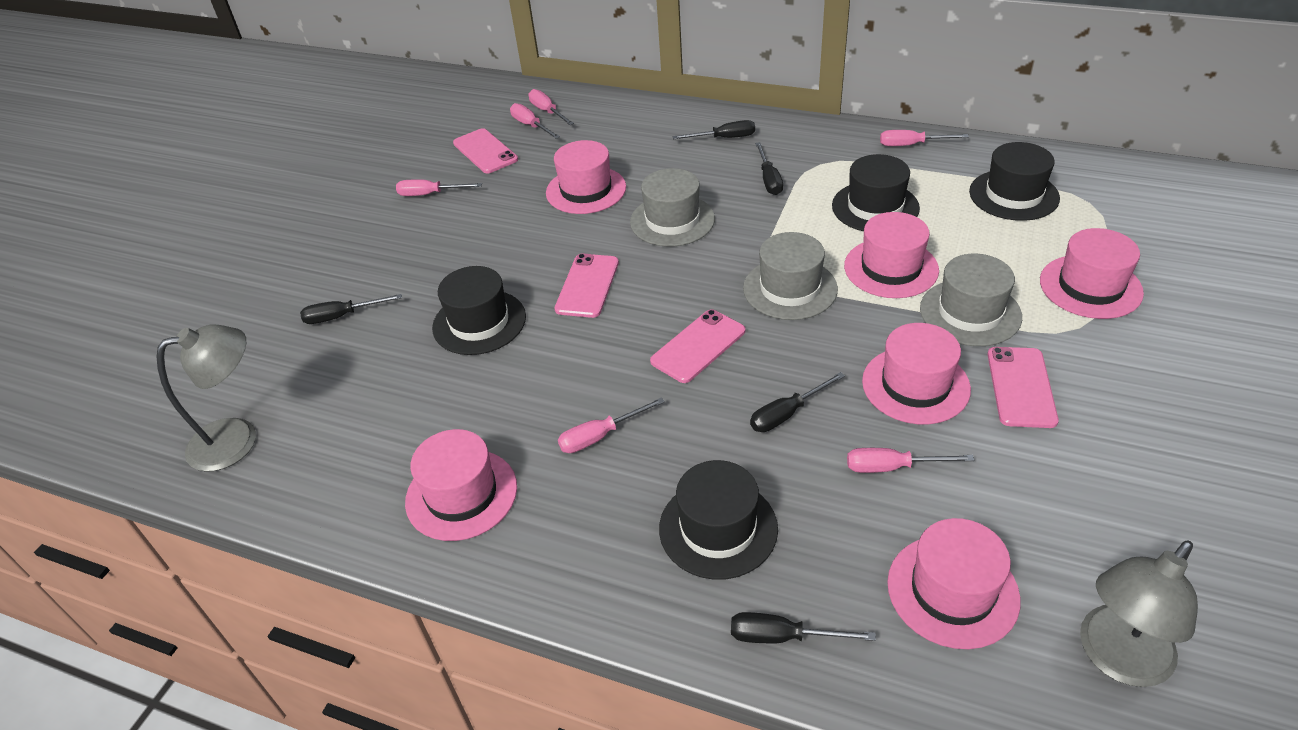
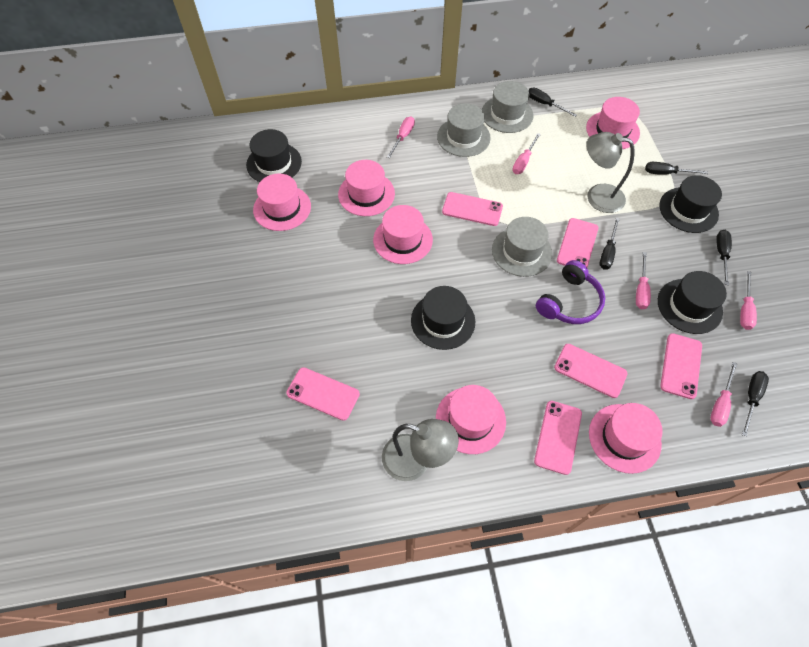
pink phone: 4 -> 6
pink screwdriver: 6 -> 5
purple headphones: 0 -> 1

